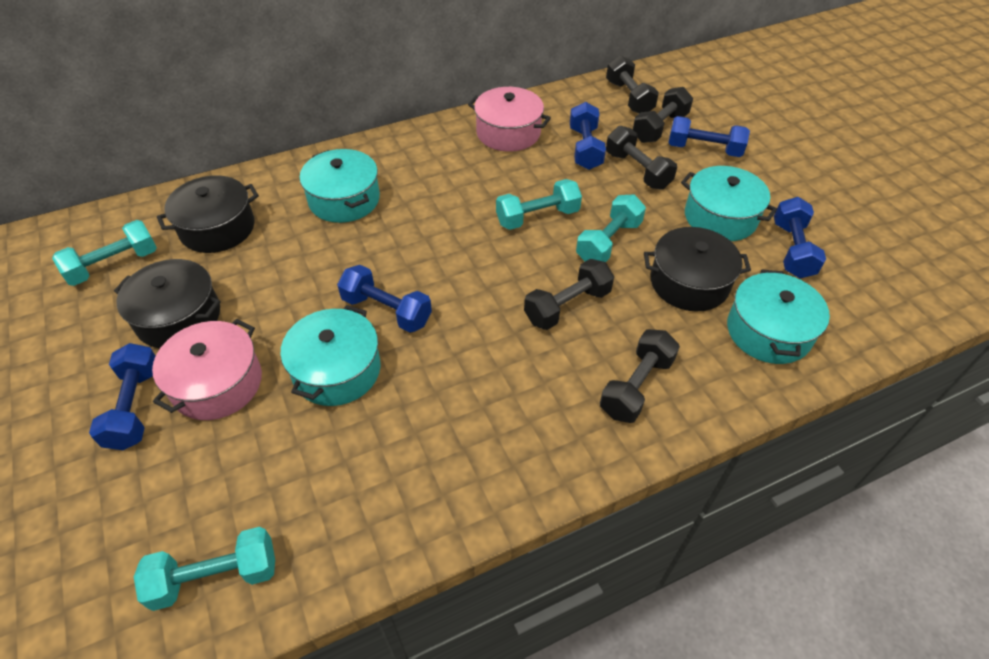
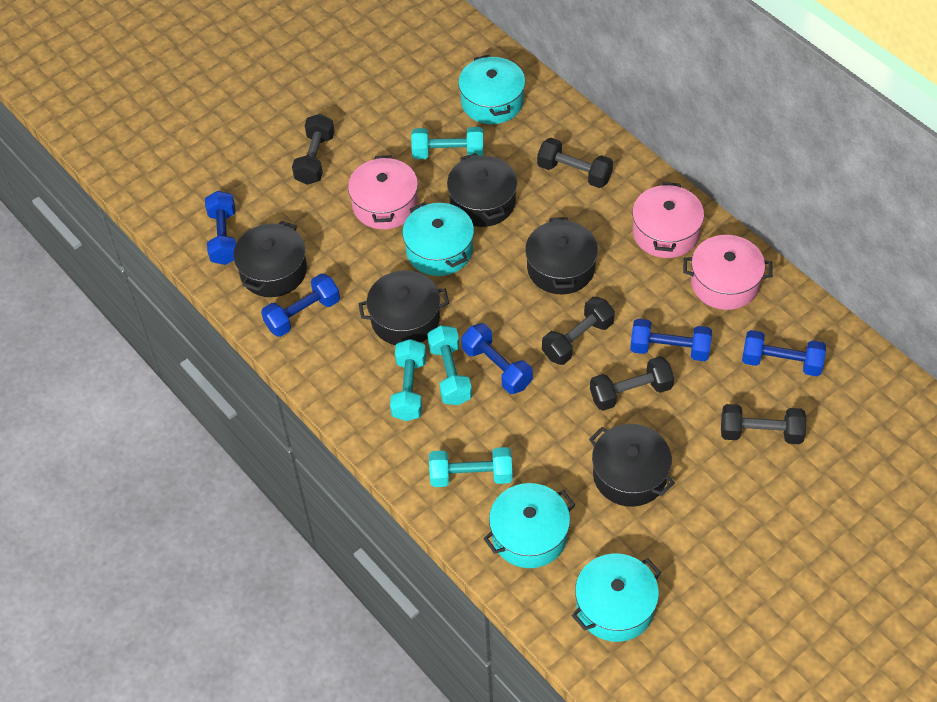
black pot: 3 -> 5
pink pot: 2 -> 3

